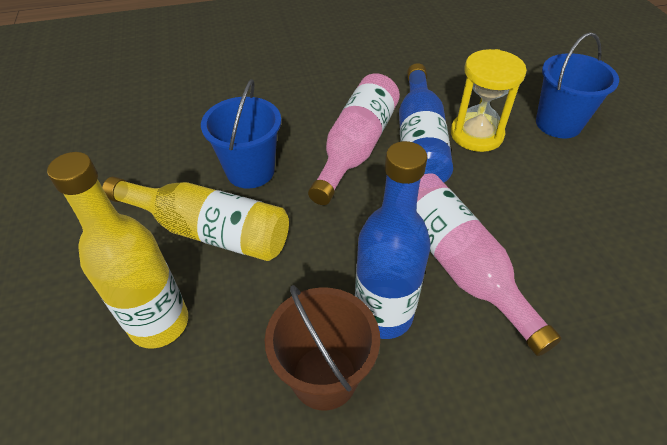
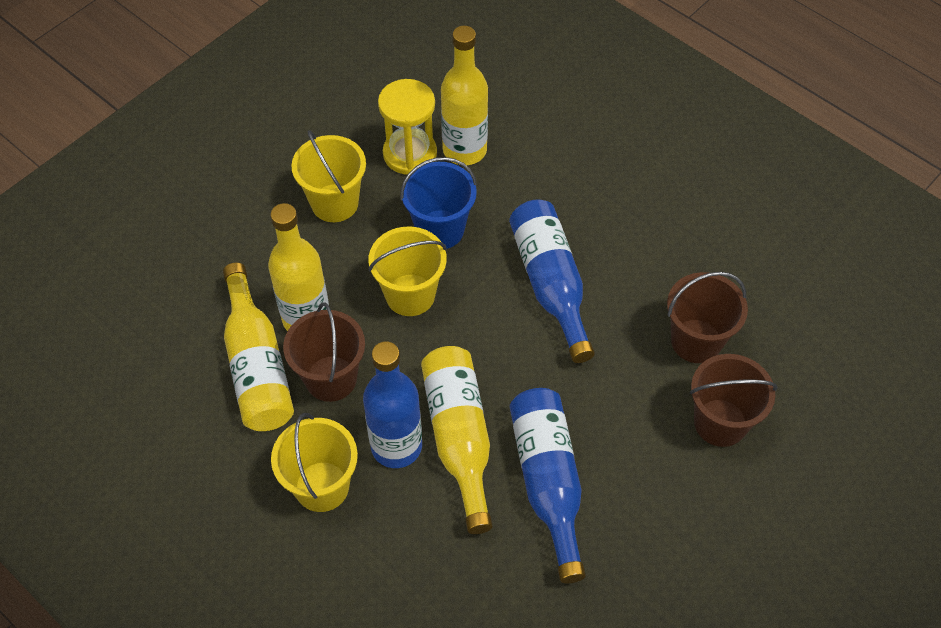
blue bottle: 2 -> 3
blue bucket: 2 -> 1
brown bucket: 1 -> 3
pink bottle: 2 -> 0
yellow bottle: 2 -> 4
yellow bucket: 0 -> 3

